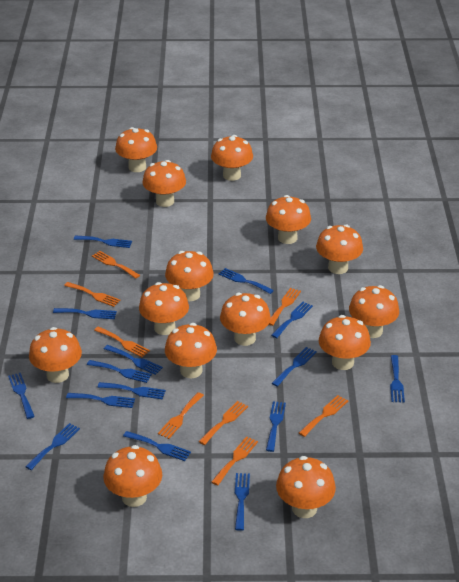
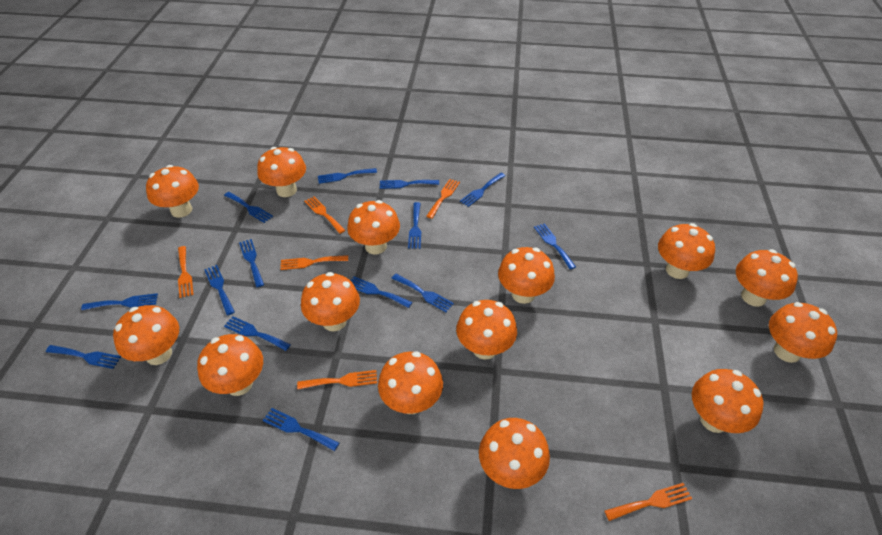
blue fork: 15 -> 14
orange fork: 8 -> 6

